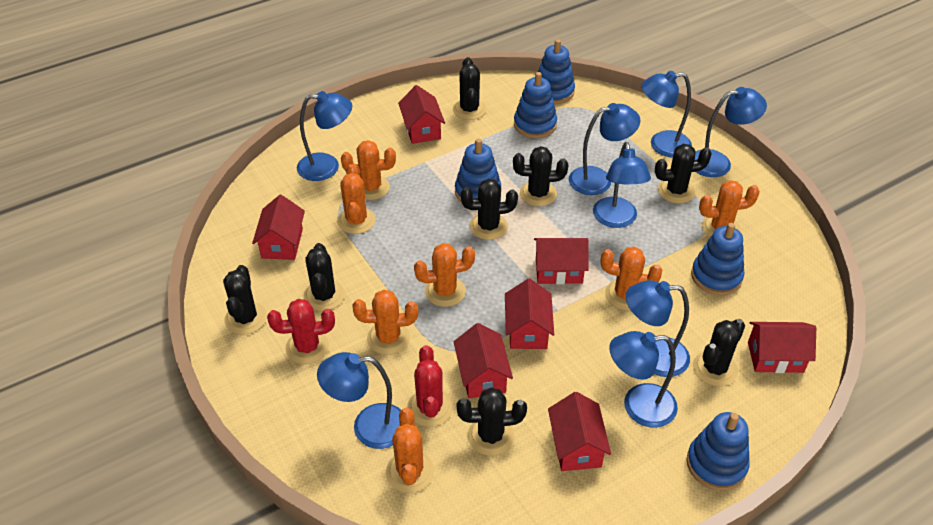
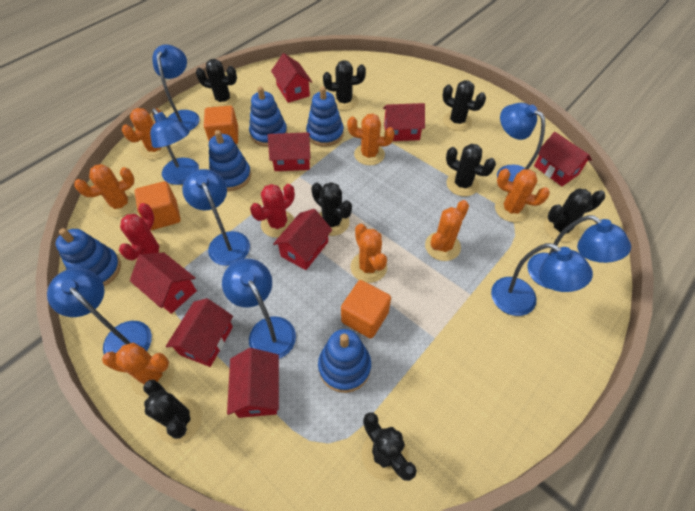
orange cube: 0 -> 3
red house: 7 -> 8

